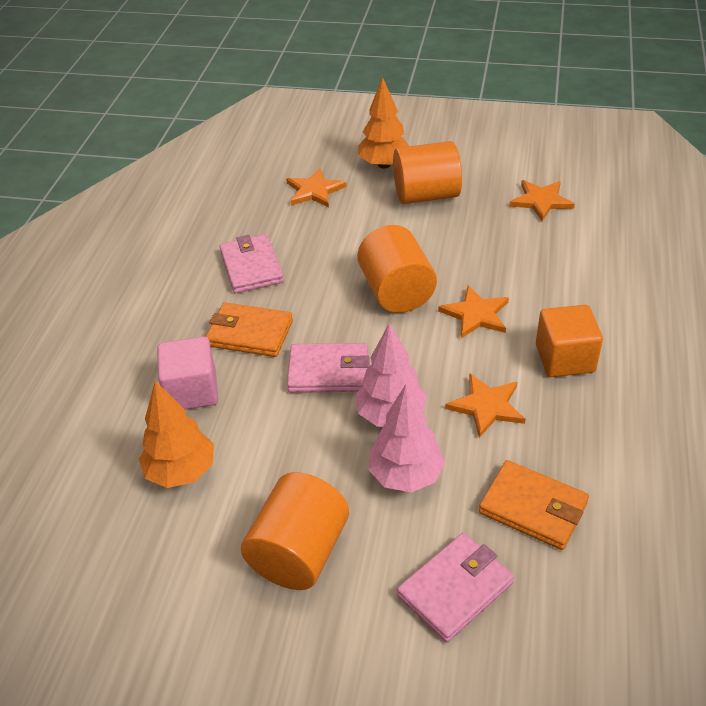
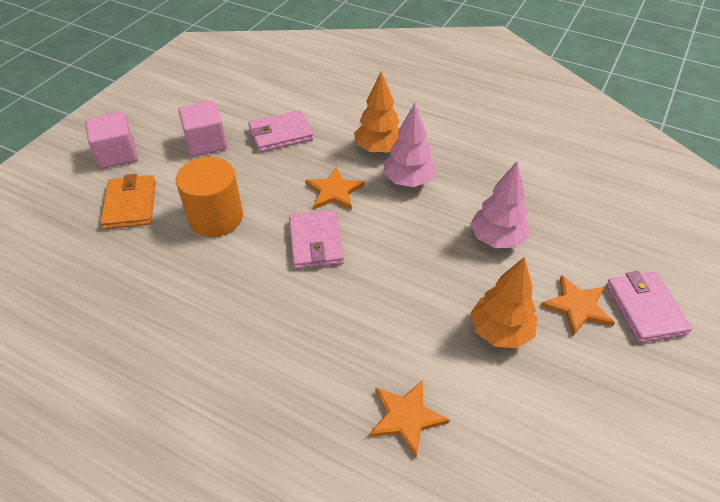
orange cube: 1 -> 0
orange cylinder: 3 -> 1
orange star: 4 -> 3
orange wallet: 2 -> 1
pink cube: 1 -> 2

